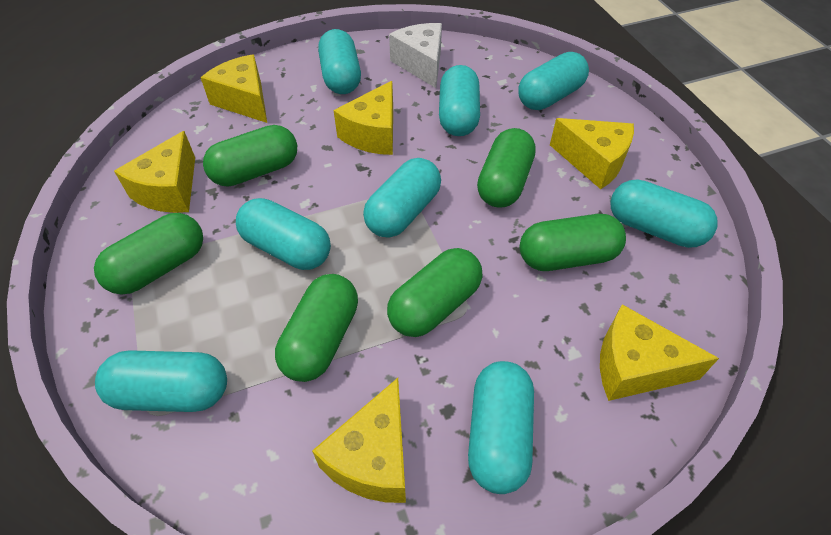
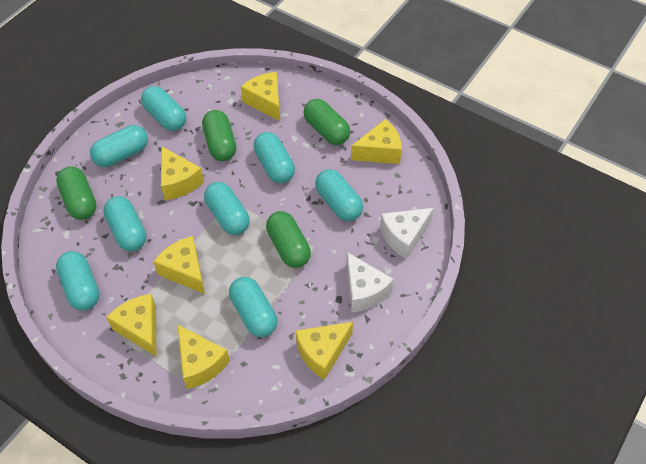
green capsule: 6 -> 4
white cheese: 1 -> 2
yellow cheese: 6 -> 7

